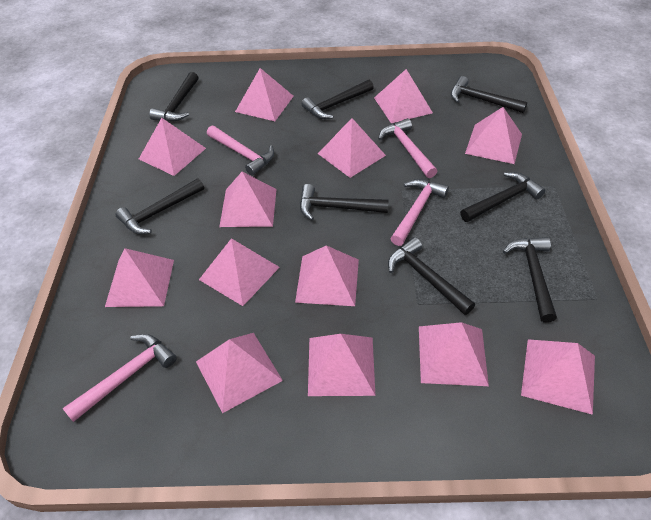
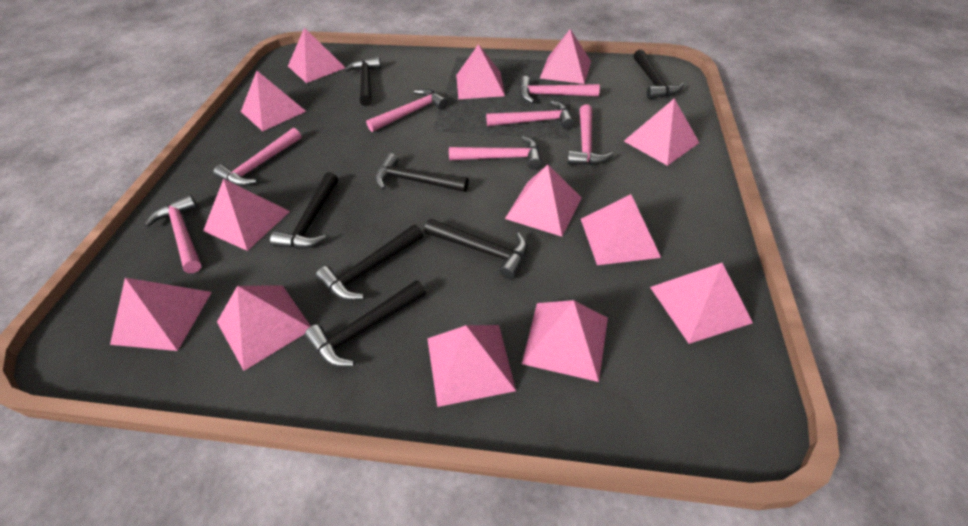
black hammer: 8 -> 7
pink hammer: 4 -> 7

